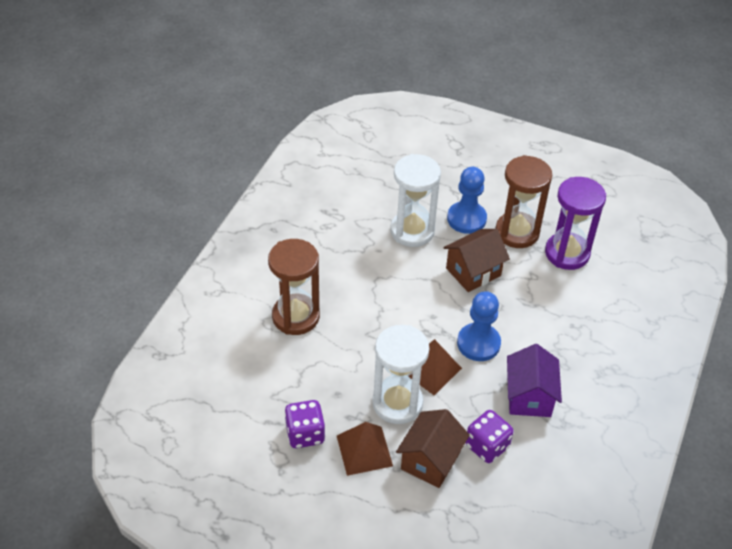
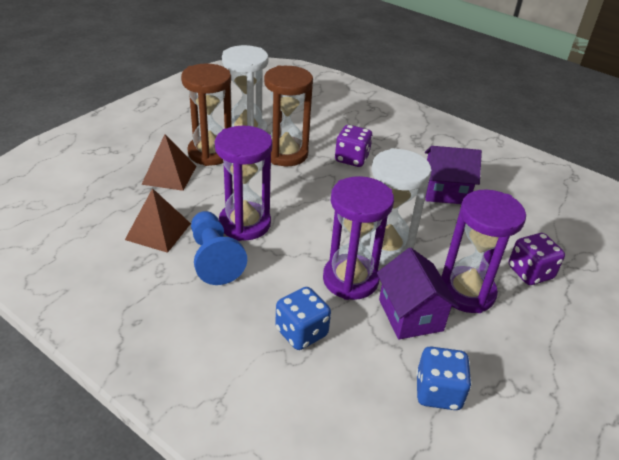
blue dice: 0 -> 2
blue pawn: 2 -> 1
brown house: 2 -> 0
purple hourglass: 1 -> 3
purple house: 1 -> 2

